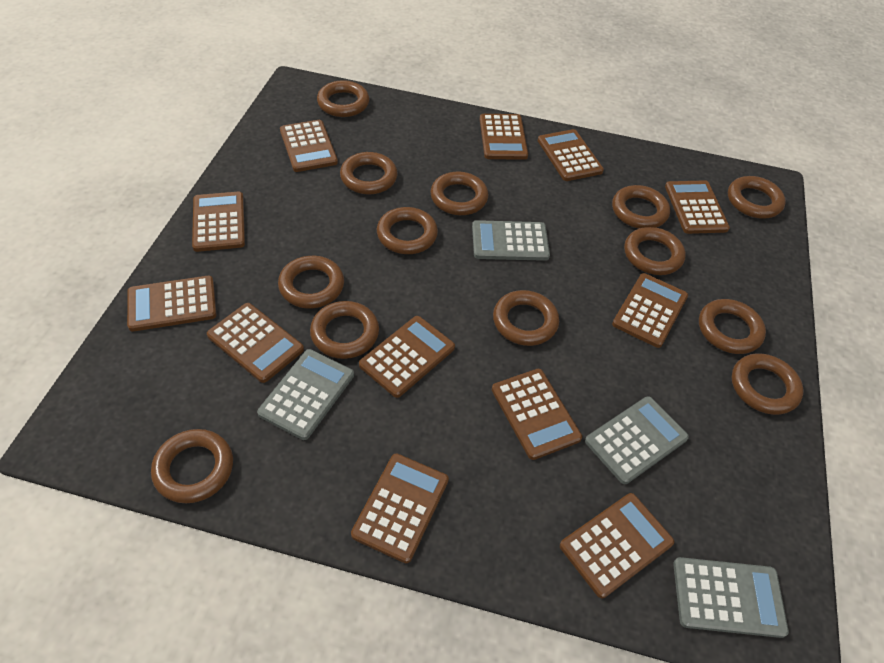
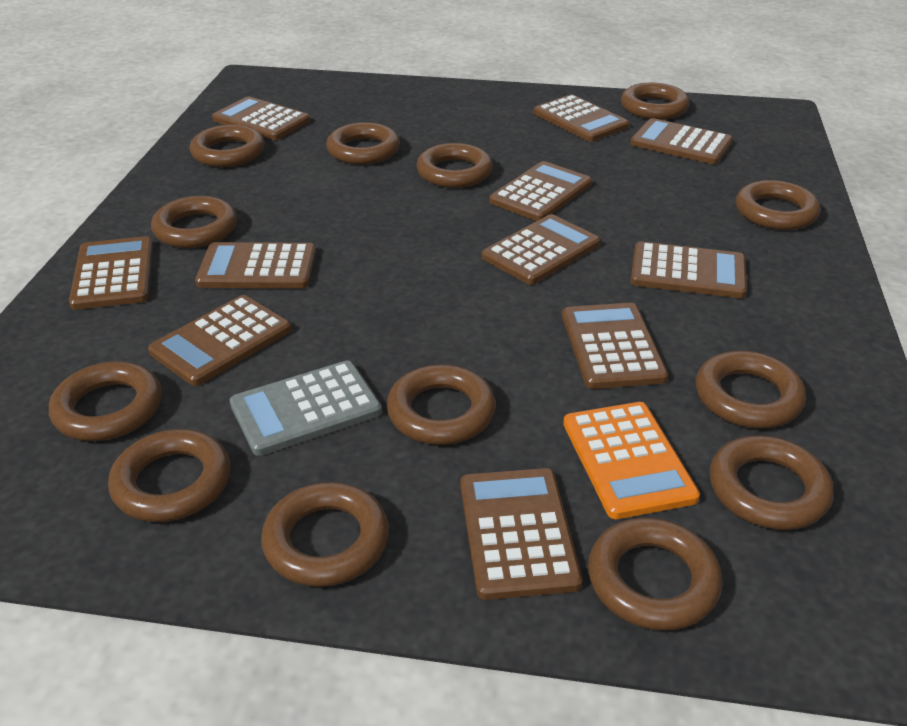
brown calculator: 12 -> 11
grey calculator: 4 -> 1
orange calculator: 0 -> 1

